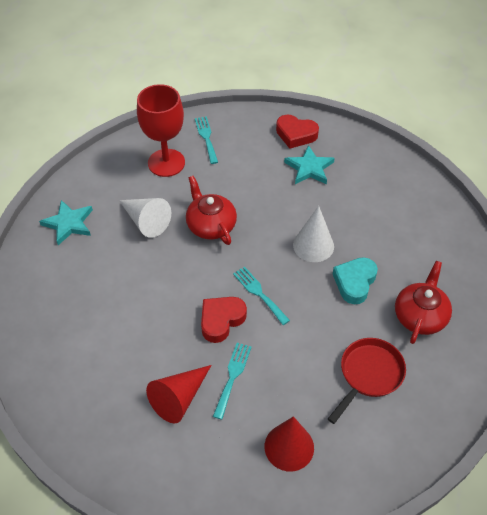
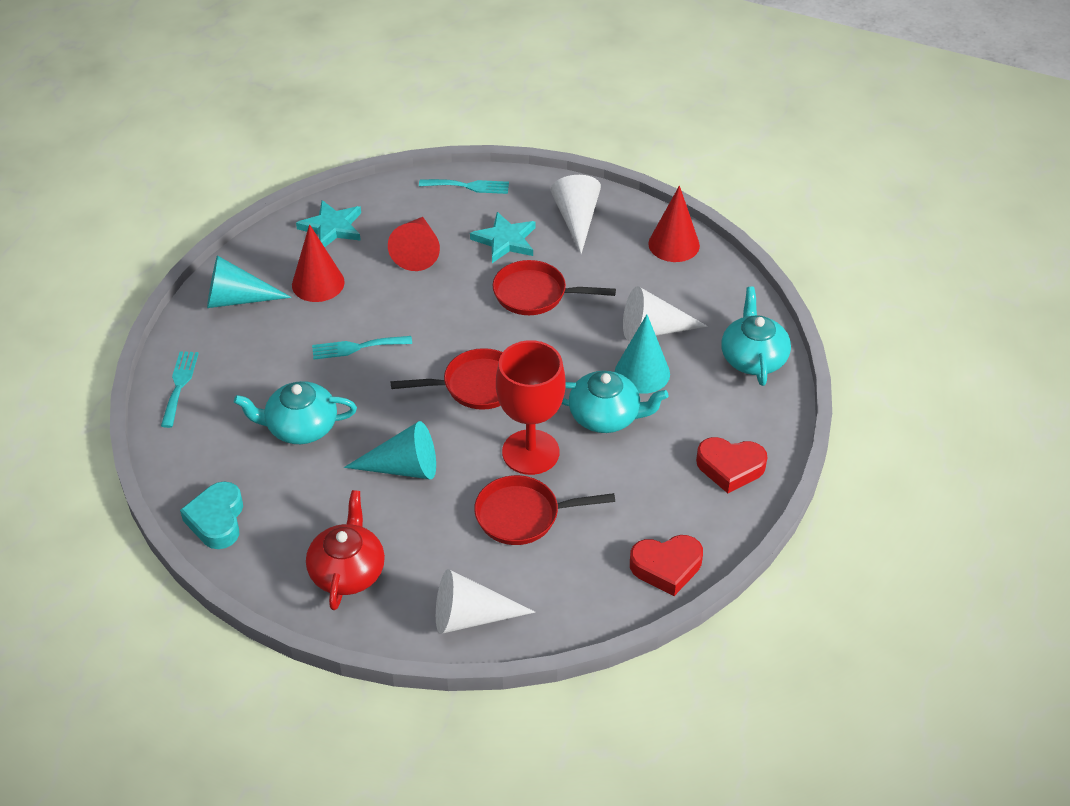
red cone: 2 -> 3
red pan: 1 -> 3
red teapot: 2 -> 1
turquoise cone: 0 -> 3
turquoise teapot: 0 -> 3
white cone: 2 -> 3

